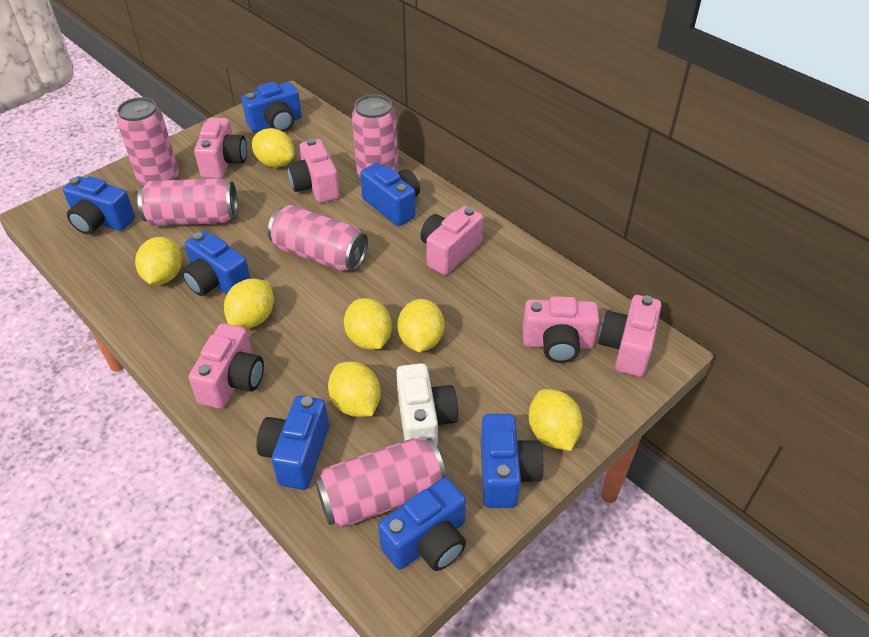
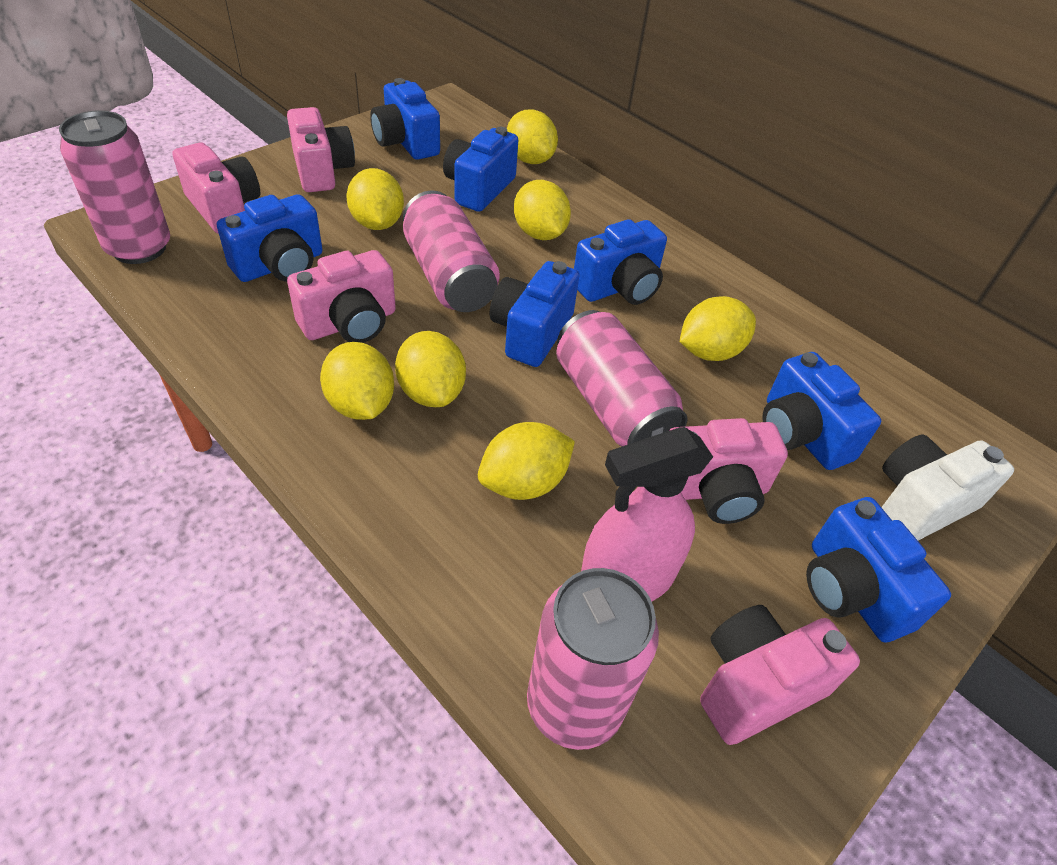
pink camera: 6 -> 5
pink can: 5 -> 4
pink spray bottle: 0 -> 1

